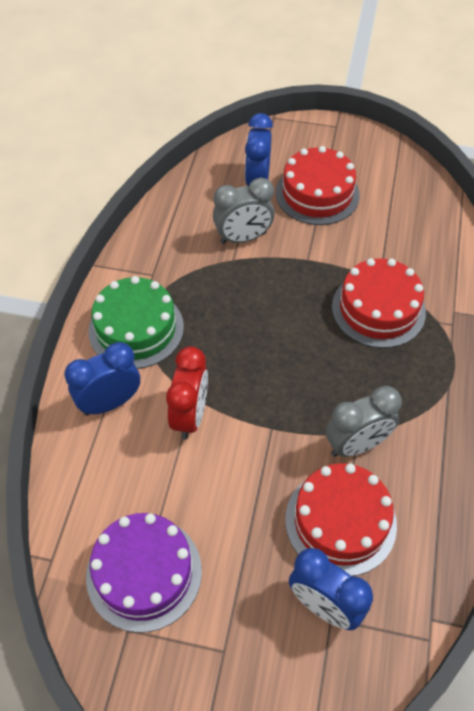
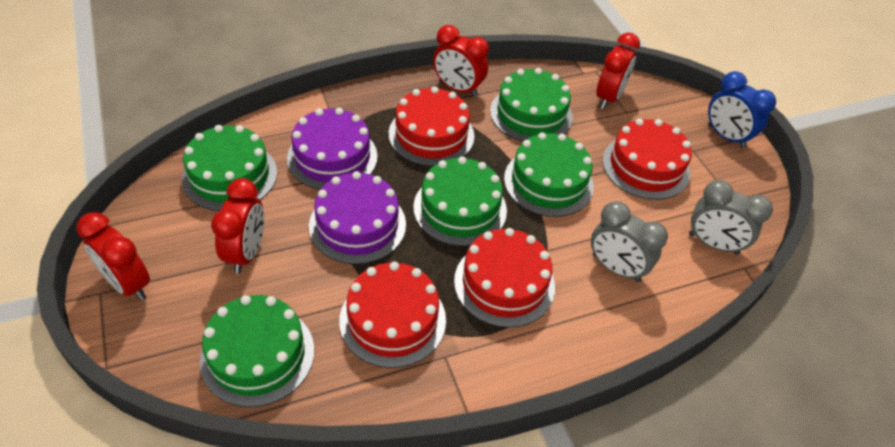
blue clock: 3 -> 1
green cake: 1 -> 5
purple cake: 1 -> 2
red cake: 3 -> 4
red clock: 1 -> 4

